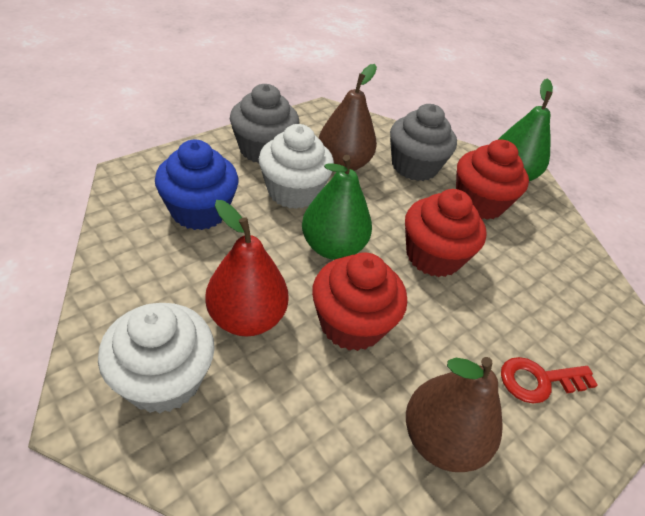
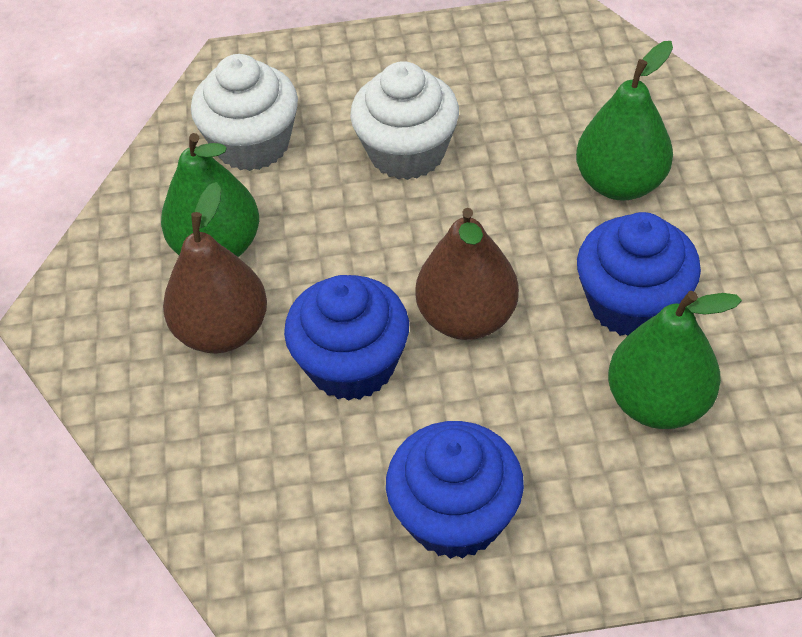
blue cupcake: 1 -> 3
green pear: 2 -> 3
grey cupcake: 2 -> 0
red cupcake: 3 -> 0
red key: 1 -> 0
red pear: 1 -> 0

